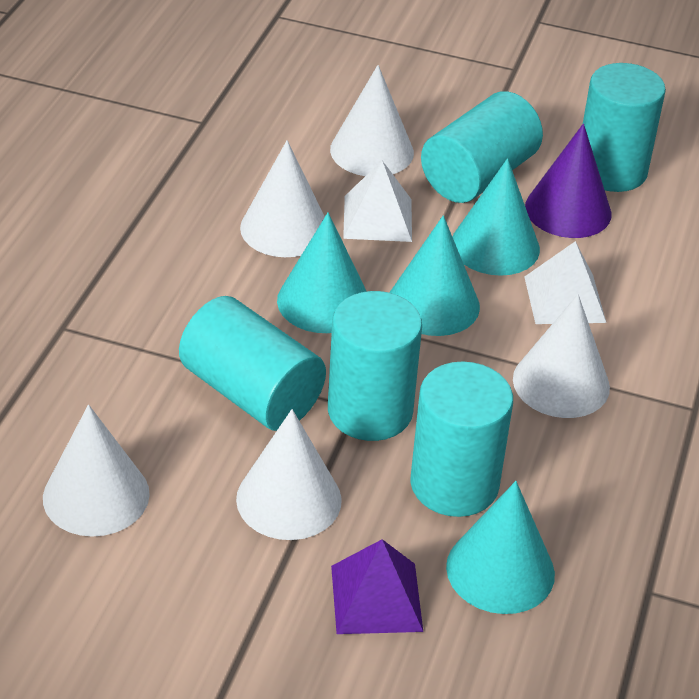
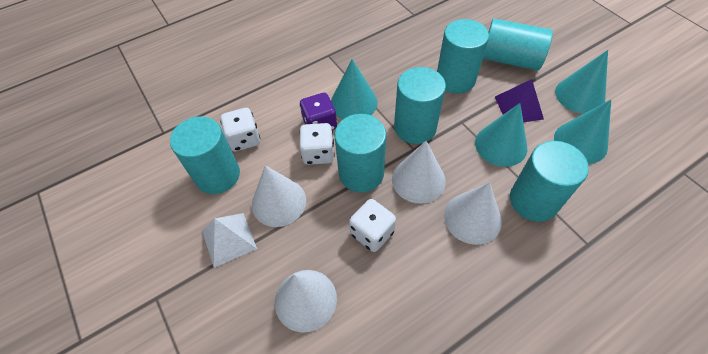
purple cone: 1 -> 0
purple dice: 0 -> 1
turquoise cylinder: 5 -> 6
white cone: 5 -> 4
white dice: 0 -> 3
white pyramid: 2 -> 1

